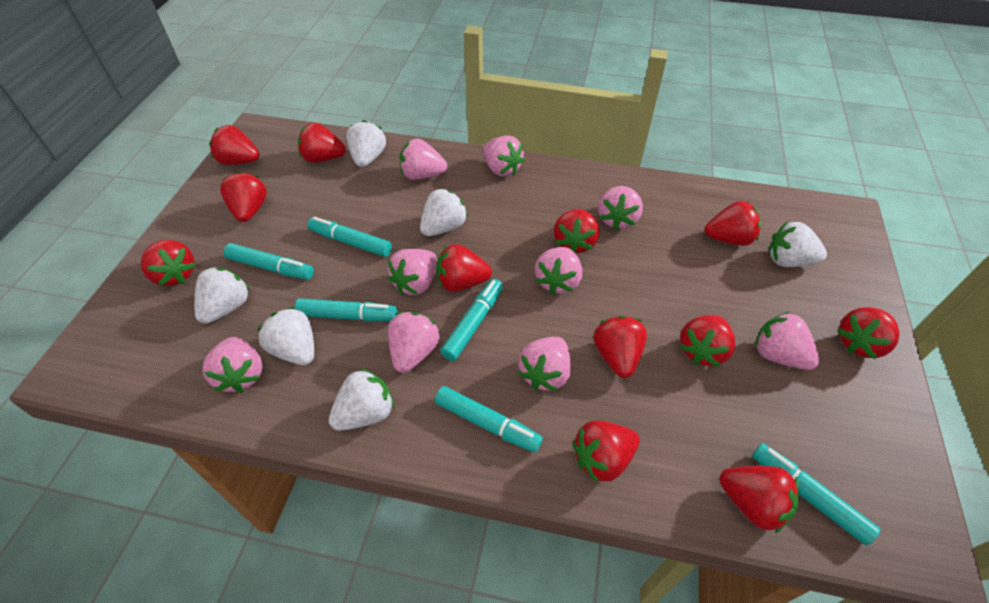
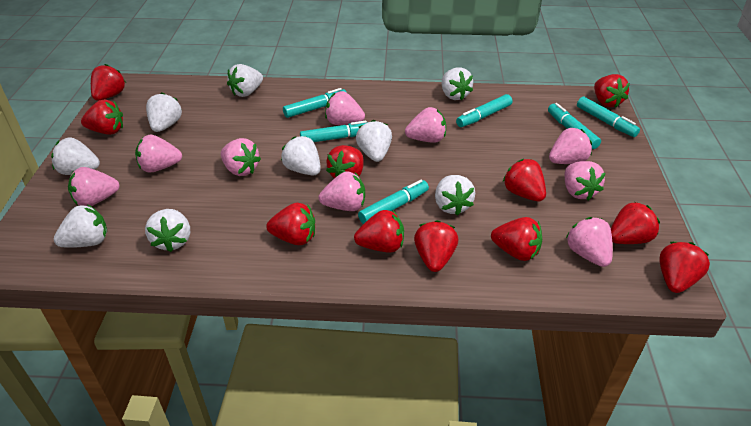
red strawberry: 12 -> 11
white strawberry: 6 -> 9

